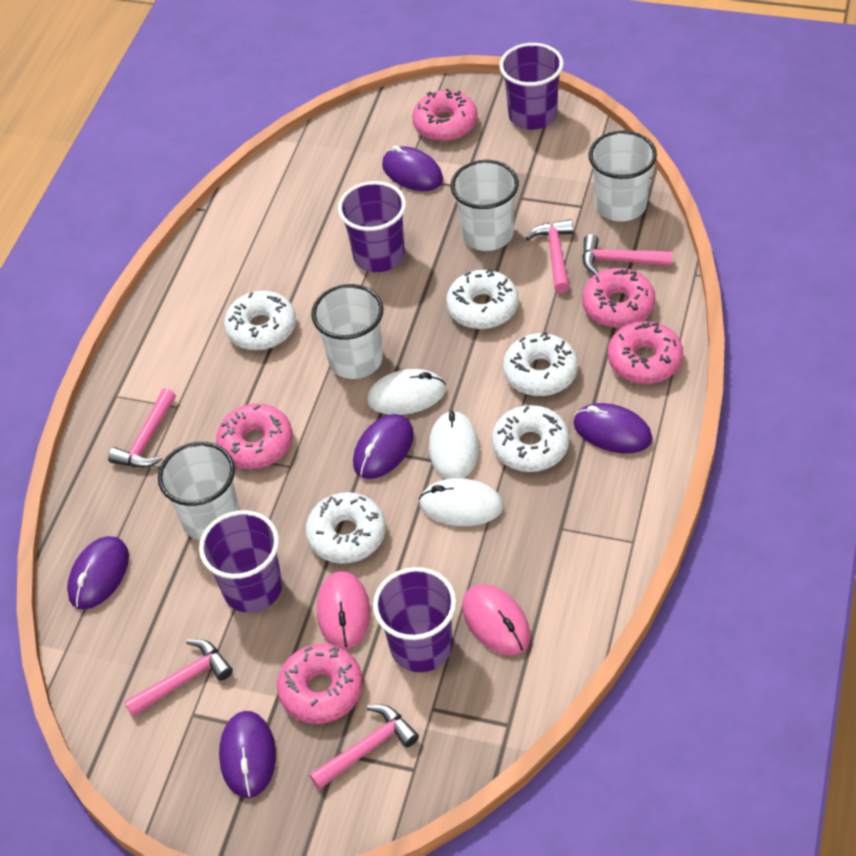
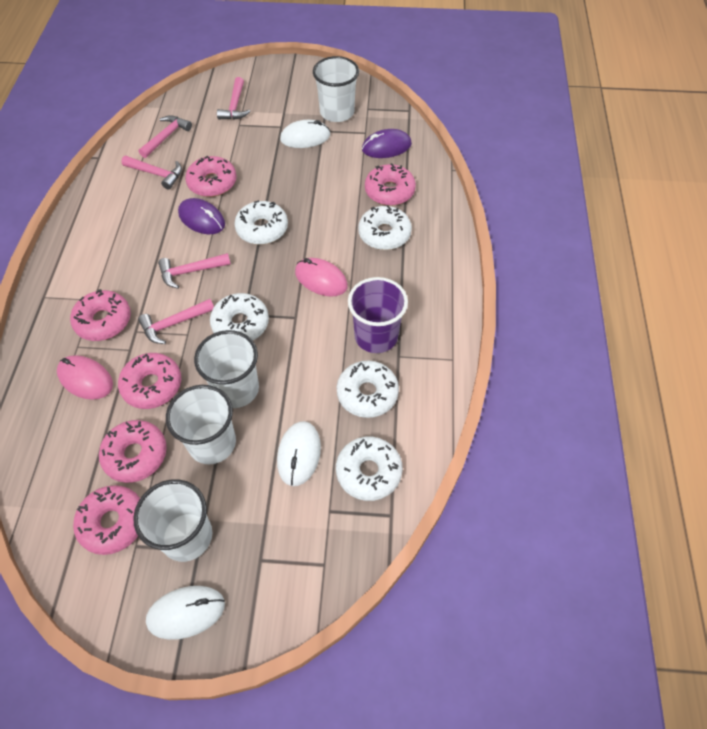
pink donut: 5 -> 6
purple cup: 4 -> 1
purple mouse: 5 -> 2

